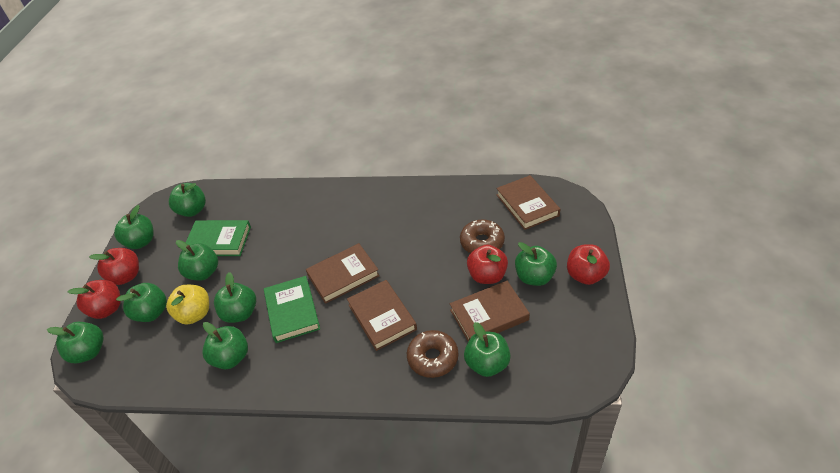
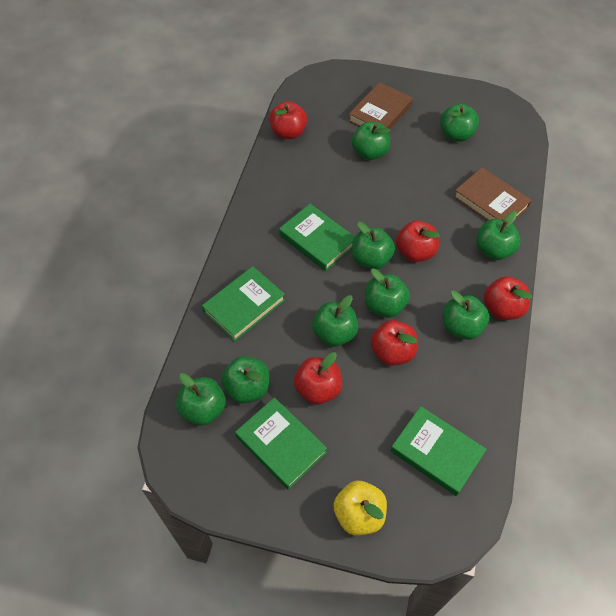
brown book: 4 -> 2
brown donut: 2 -> 0
green book: 2 -> 4
red apple: 4 -> 5

